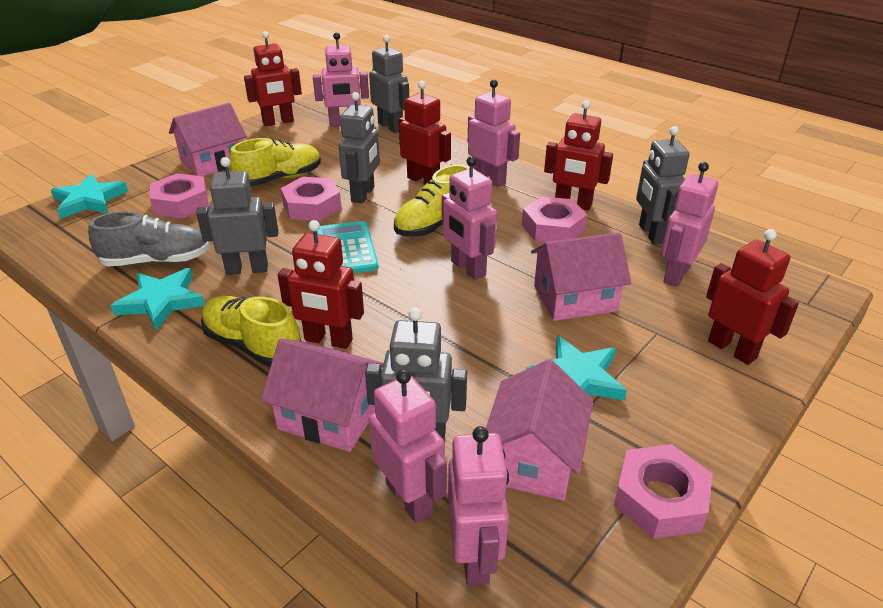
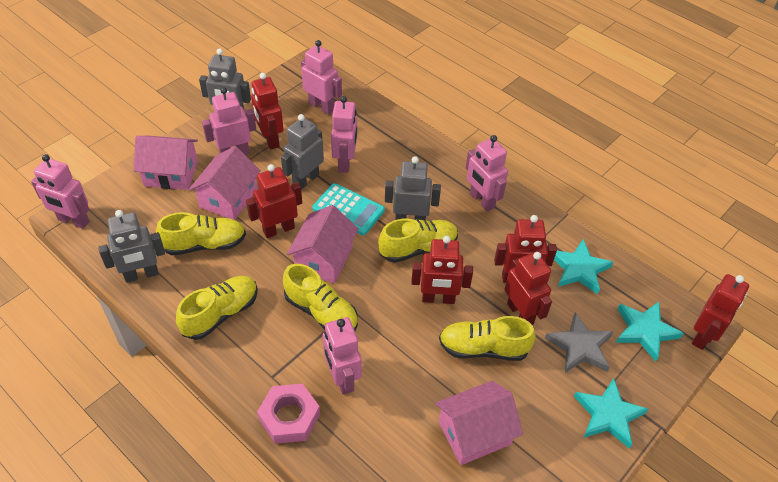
grey robot: 5 -> 4
grey shoe: 1 -> 0
grey star: 0 -> 1
pink nut: 4 -> 1
red robot: 5 -> 6
yellow shoe: 3 -> 5

